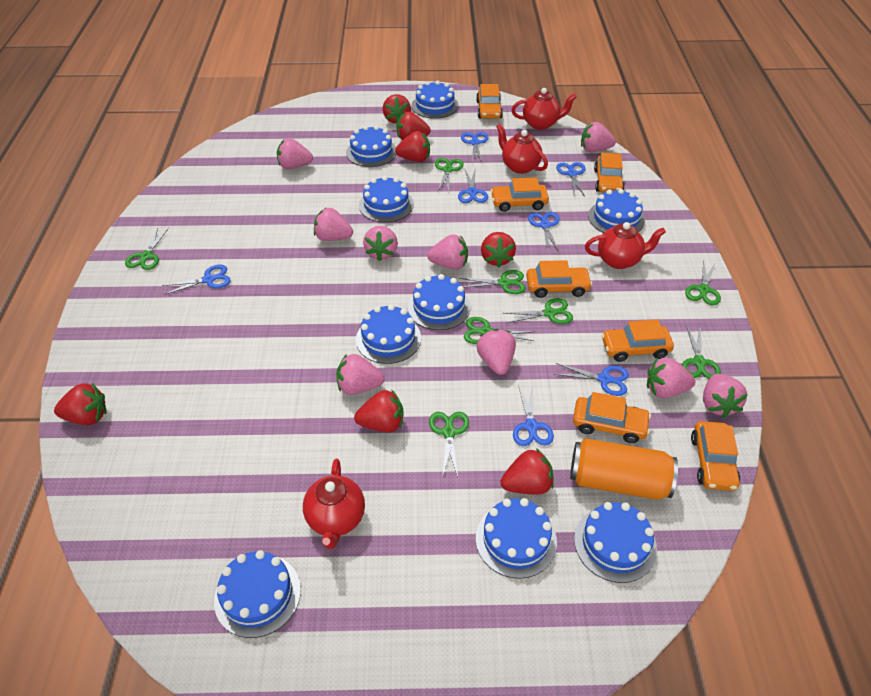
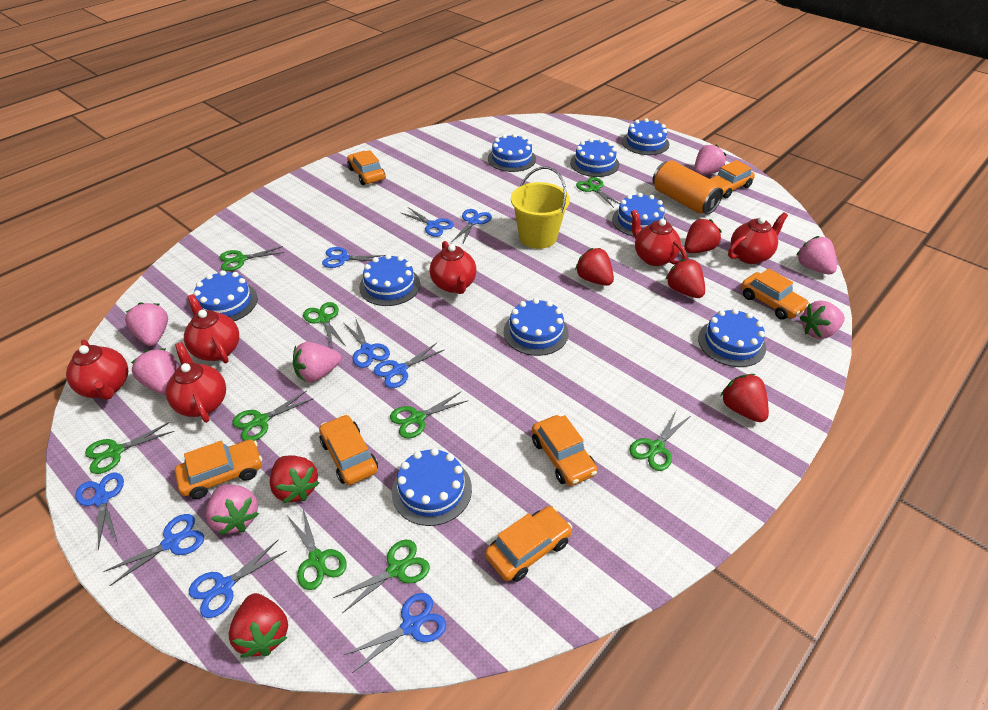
blue scissors: 7 -> 9
green scissors: 8 -> 9
pink strawberry: 9 -> 7
red strawberry: 7 -> 6
red teapot: 4 -> 6
yellow bucket: 0 -> 1

